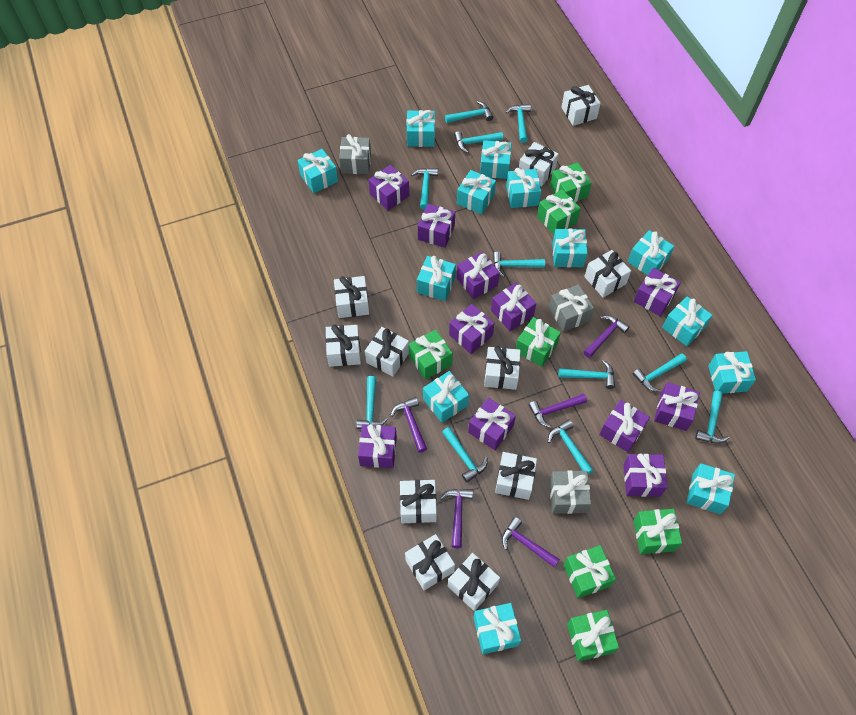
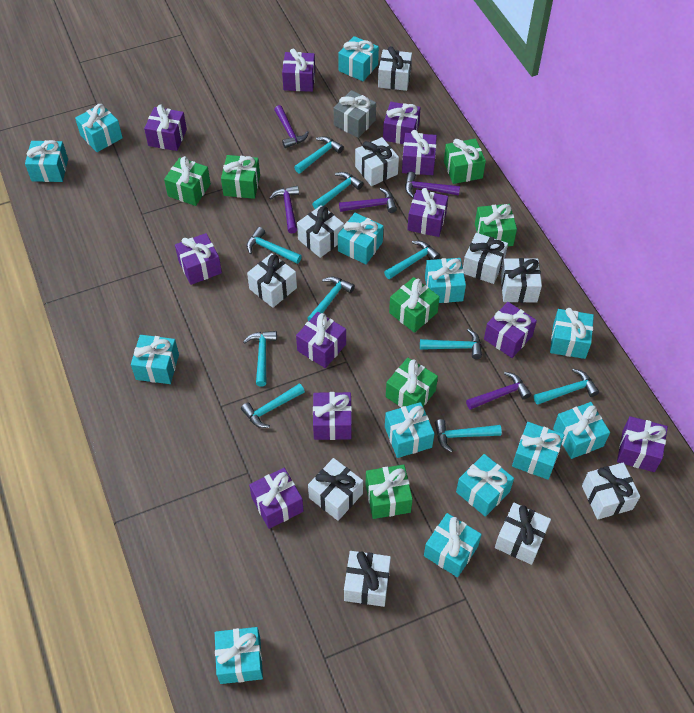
grey gift: 3 -> 1
turquoise hammer: 11 -> 10
white gift: 11 -> 10

